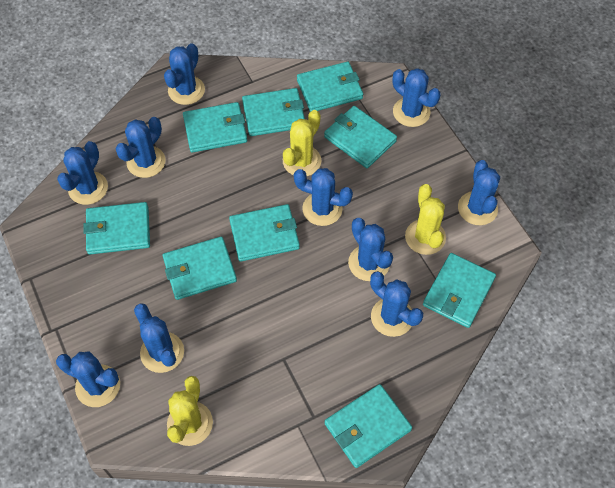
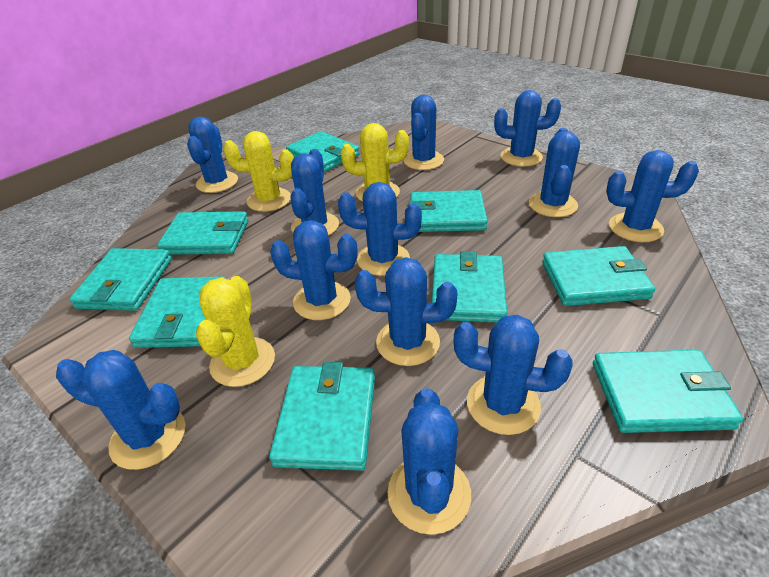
blue cactus: 10 -> 12

